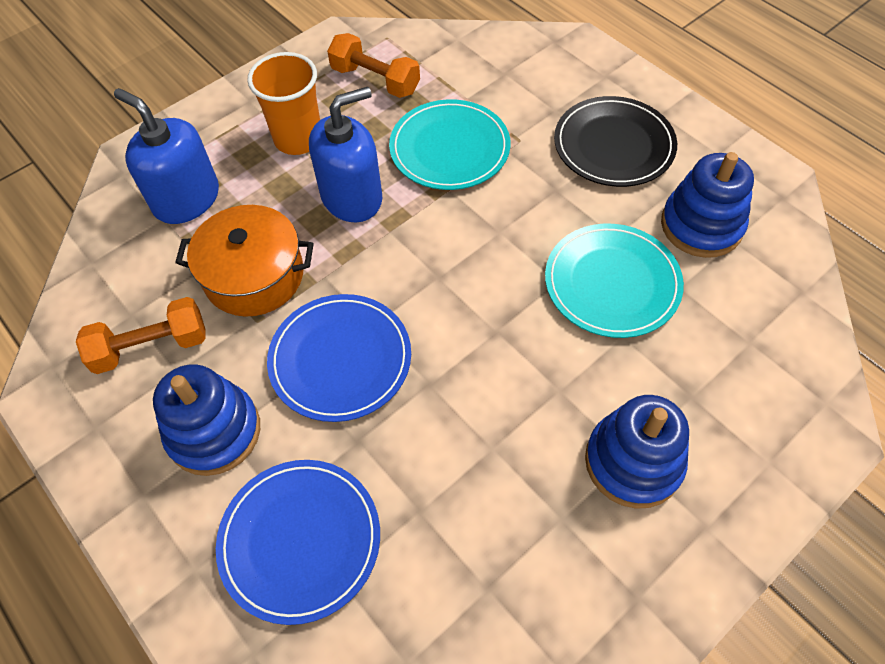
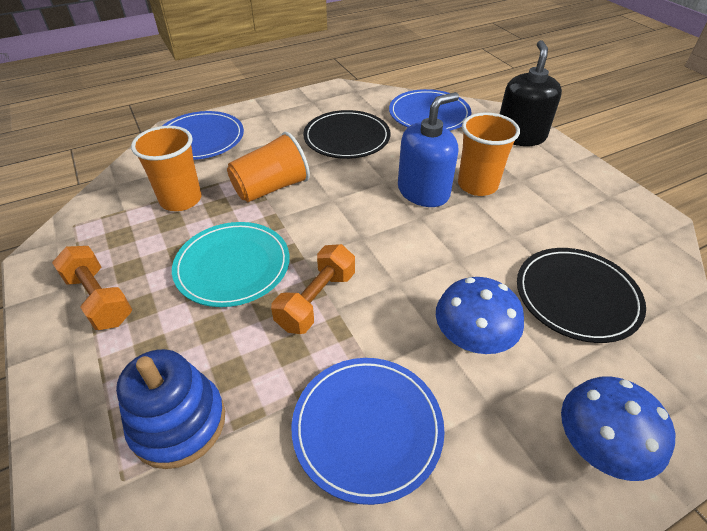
black plate: 1 -> 2
black soap dispenser: 0 -> 1
blue mushroom: 0 -> 2
blue plate: 2 -> 3
blue soap dispenser: 2 -> 1
blue stacking toy: 3 -> 1
orange cup: 1 -> 3
orange pot: 1 -> 0
turquoise plate: 2 -> 1

